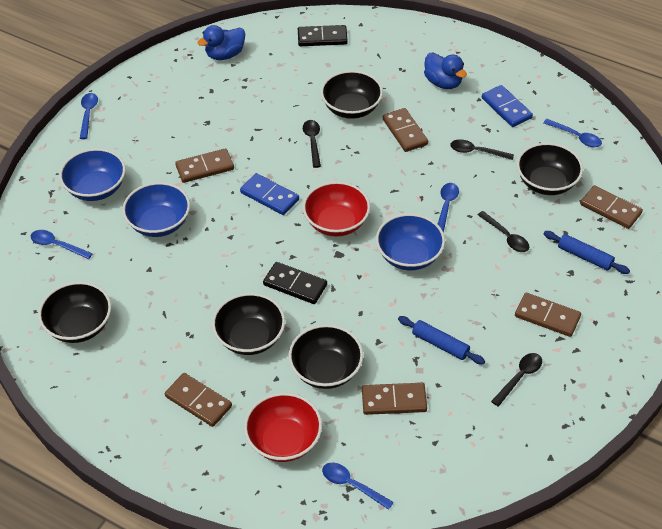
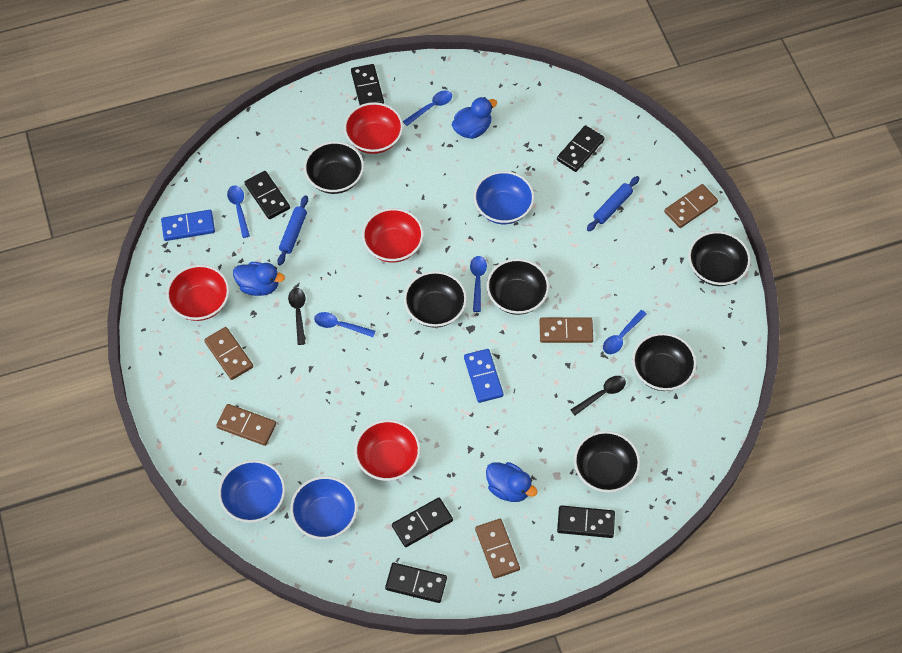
black bowl: 5 -> 6
black domino: 2 -> 6
black spoon: 4 -> 2
blue duck: 2 -> 3
brown domino: 6 -> 5
red bowl: 2 -> 4

